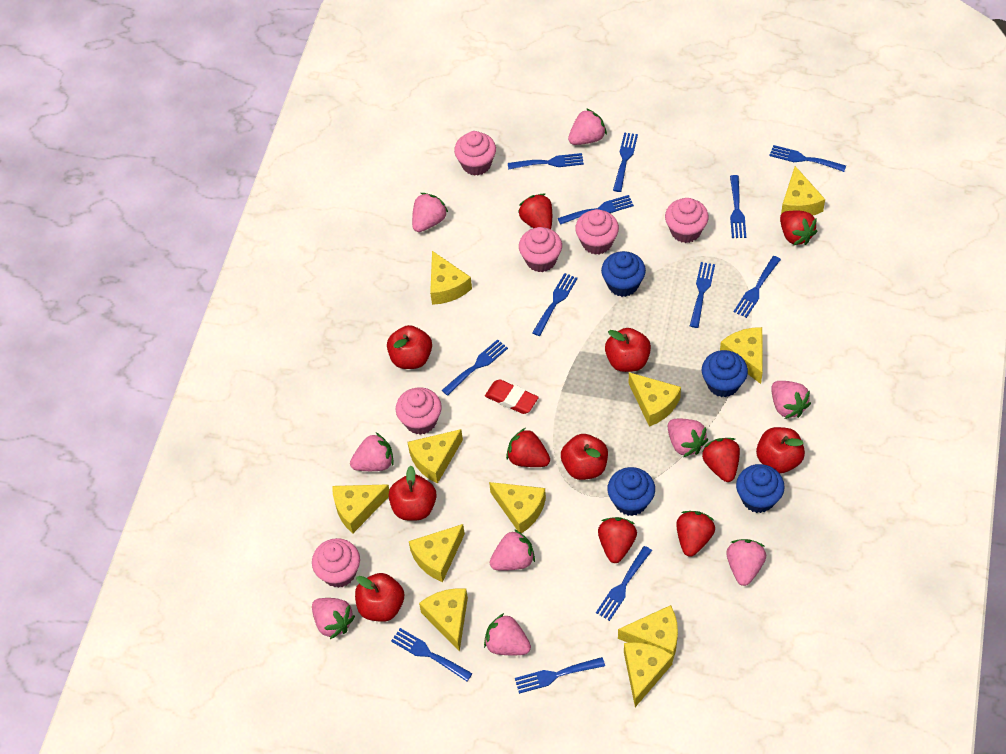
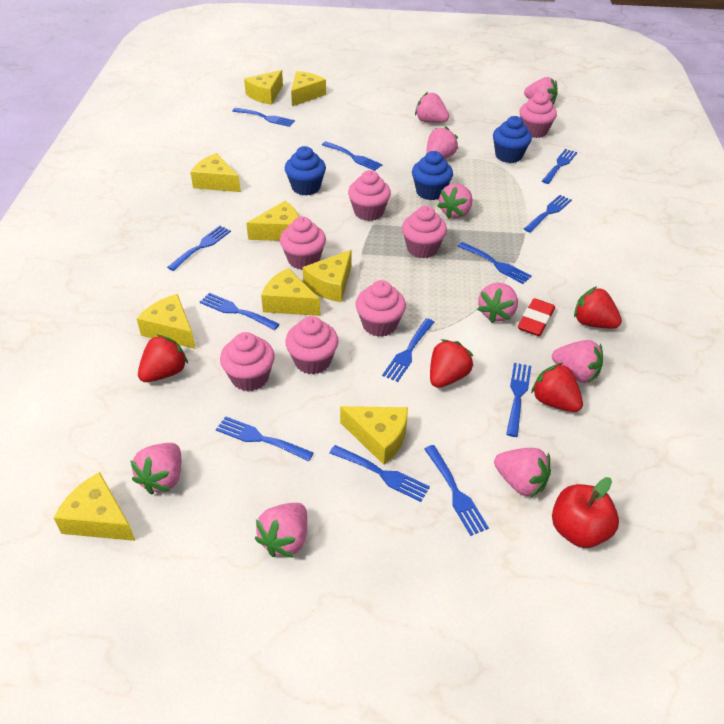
blue cupcake: 4 -> 3
pink cupcake: 6 -> 7
red apple: 6 -> 1
red strawberry: 6 -> 4
yellow cheese: 11 -> 9

